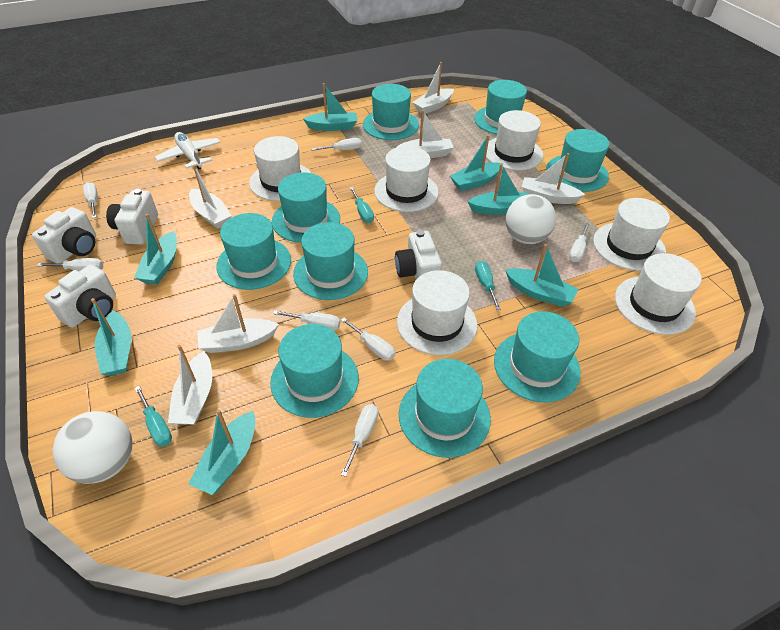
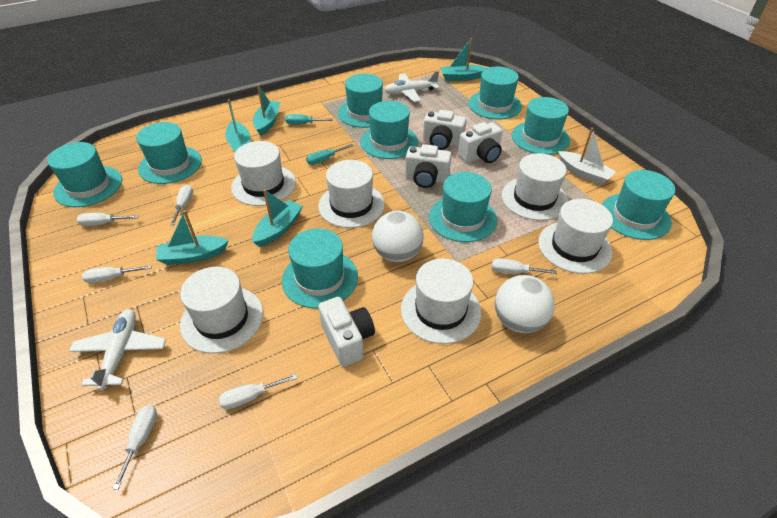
turquoise boat: 7 -> 5
turquoise screwdriver: 3 -> 2
white boat: 6 -> 1
white plane: 1 -> 2
white screwdriver: 7 -> 6

